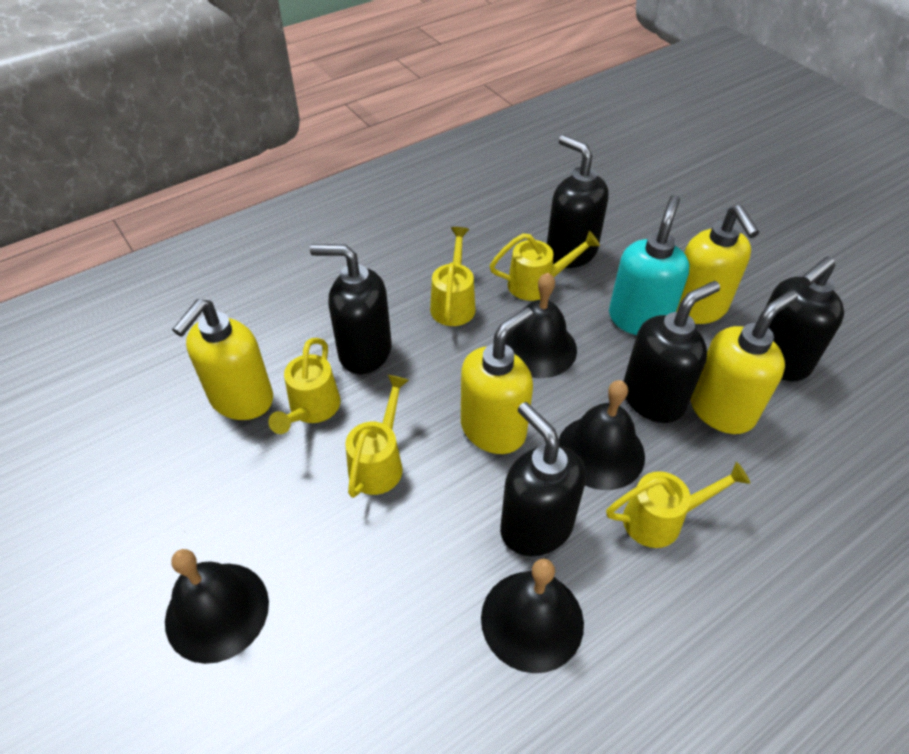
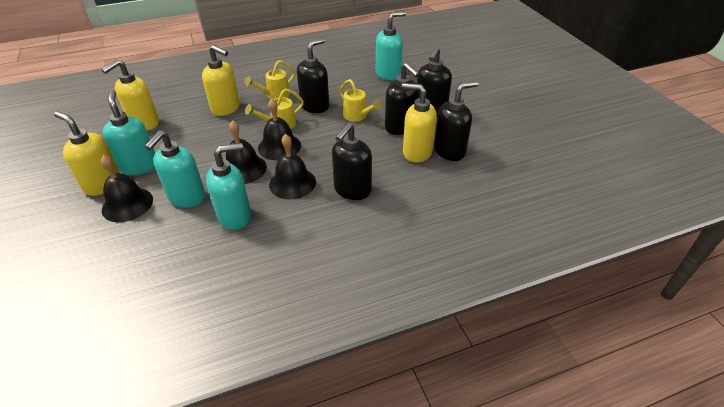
turquoise soap dispenser: 1 -> 4
yellow watering can: 5 -> 3

